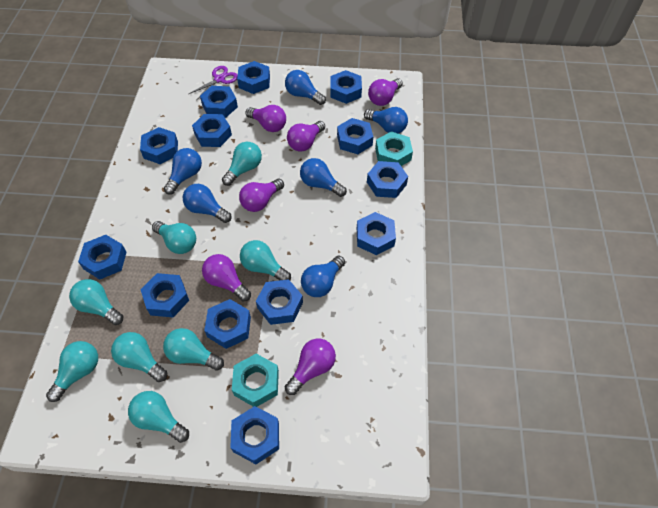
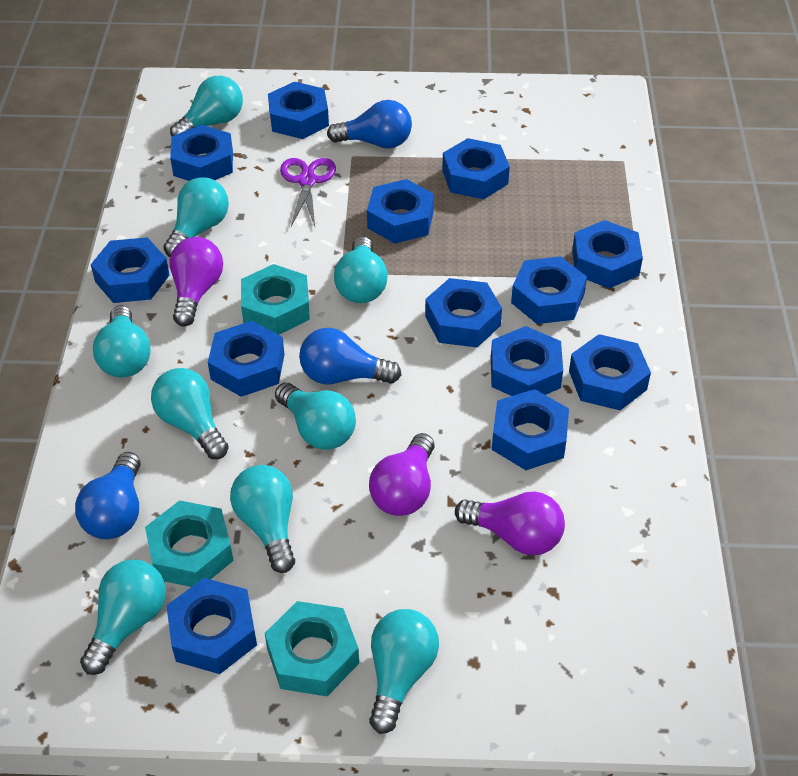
blue light bulb: 6 -> 3
purple light bulb: 6 -> 3
turquoise light bulb: 8 -> 9
turquoise nut: 2 -> 3

